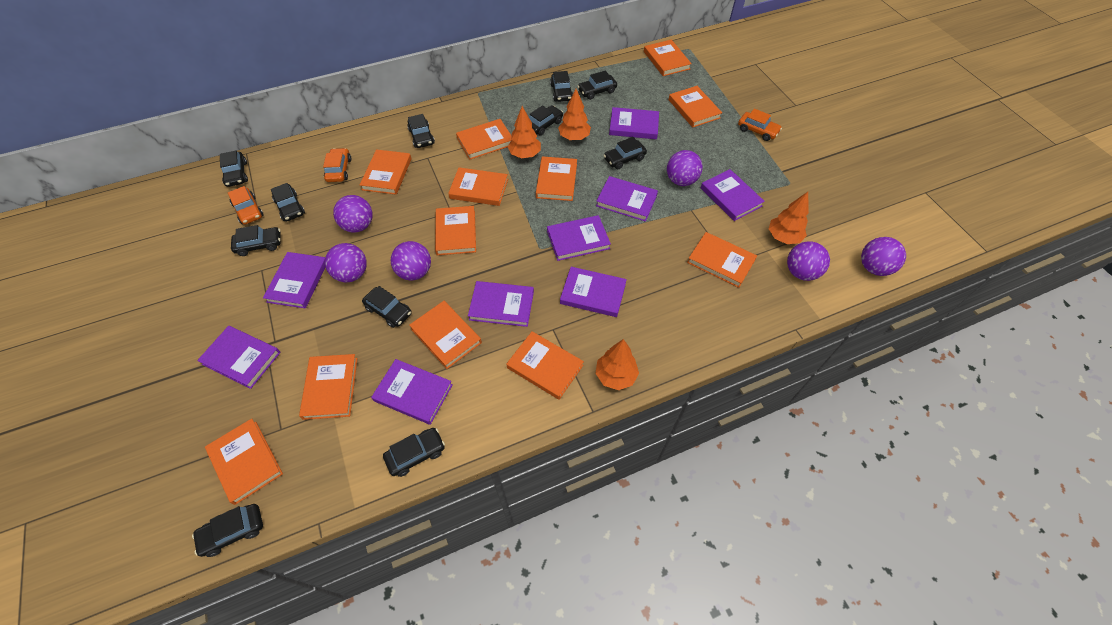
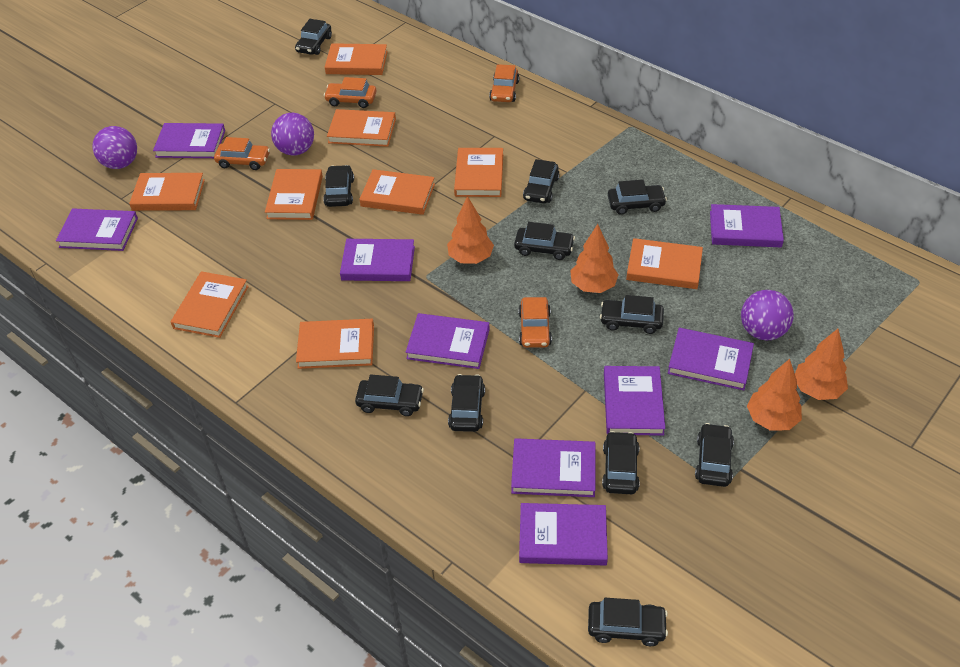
orange book: 12 -> 9
orange car: 3 -> 4
purple ball: 6 -> 3

